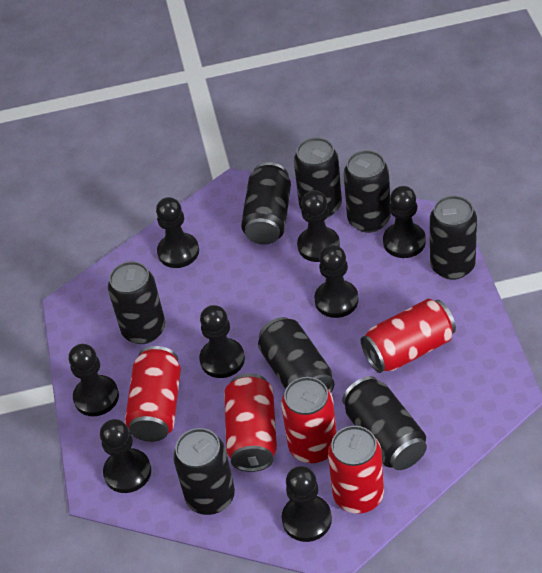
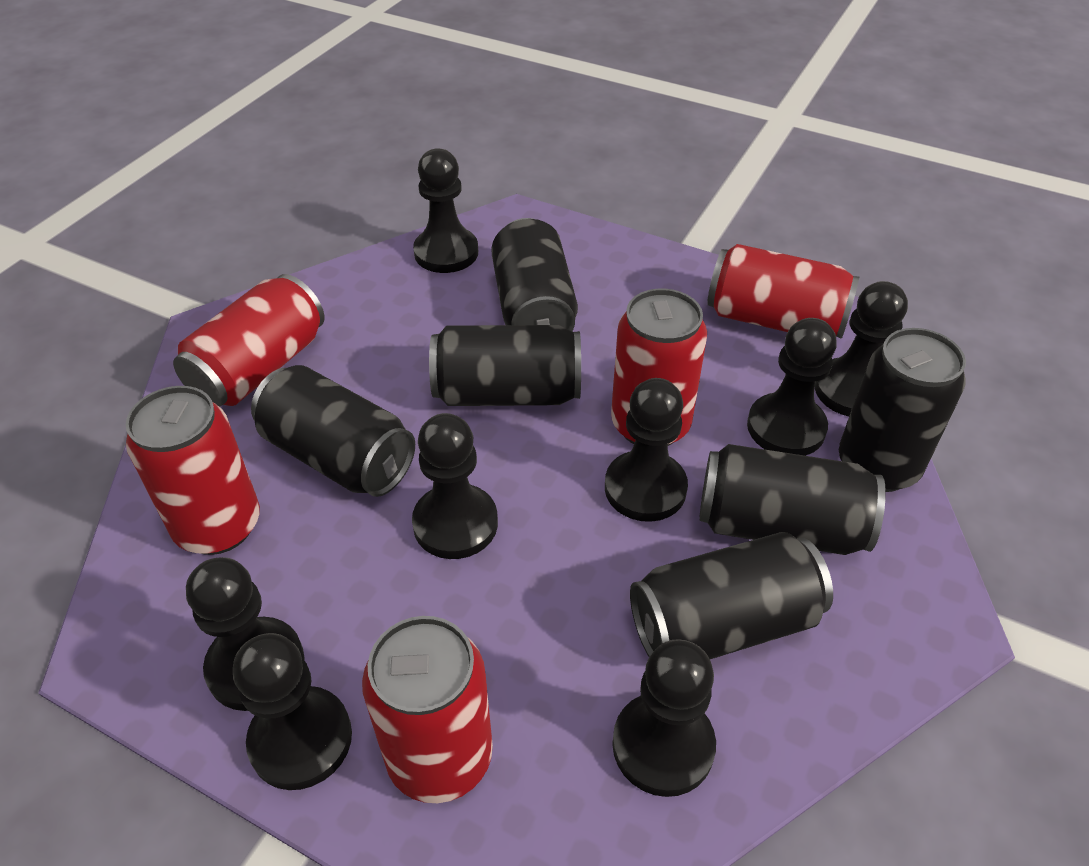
black can: 8 -> 6

